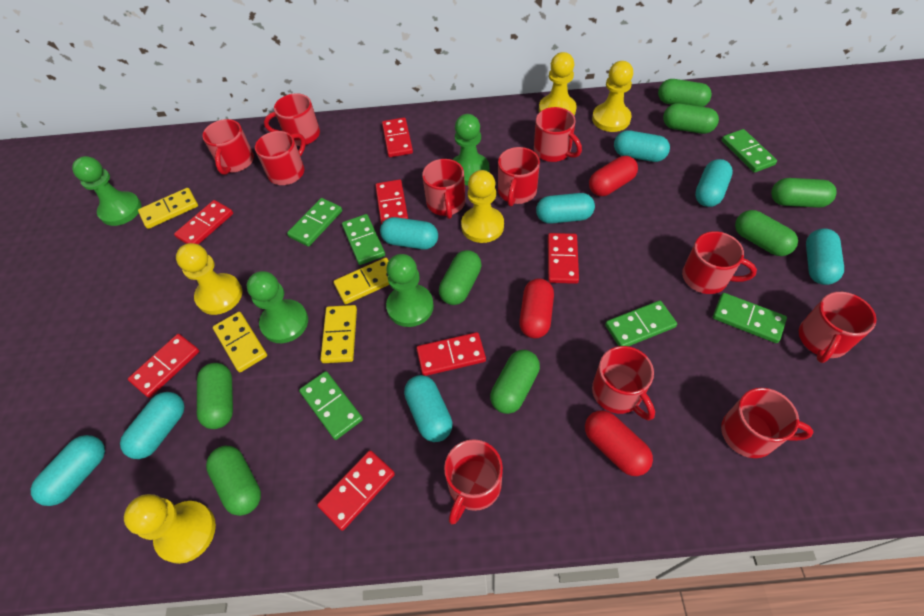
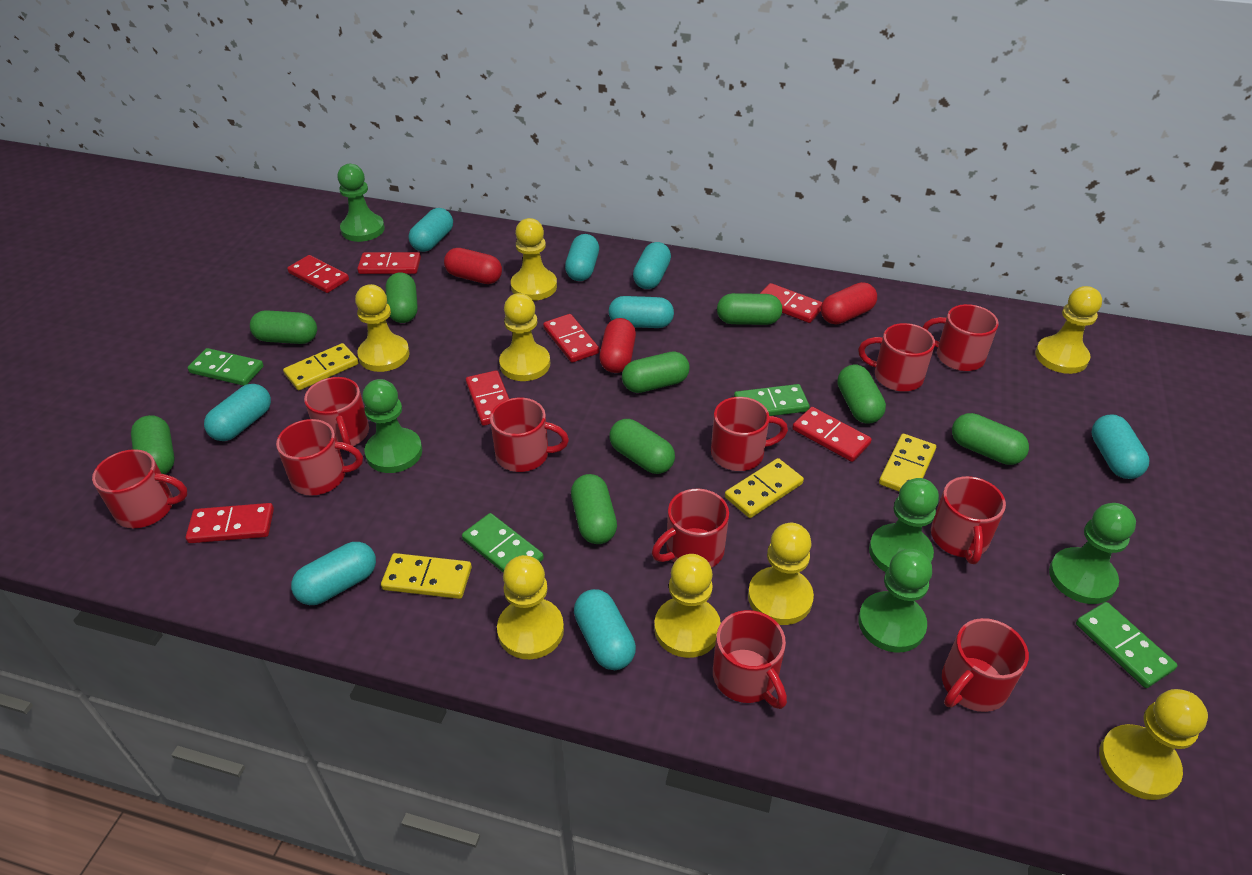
green capsule: 8 -> 9
green domino: 6 -> 4
green pawn: 4 -> 5
yellow pawn: 5 -> 8

